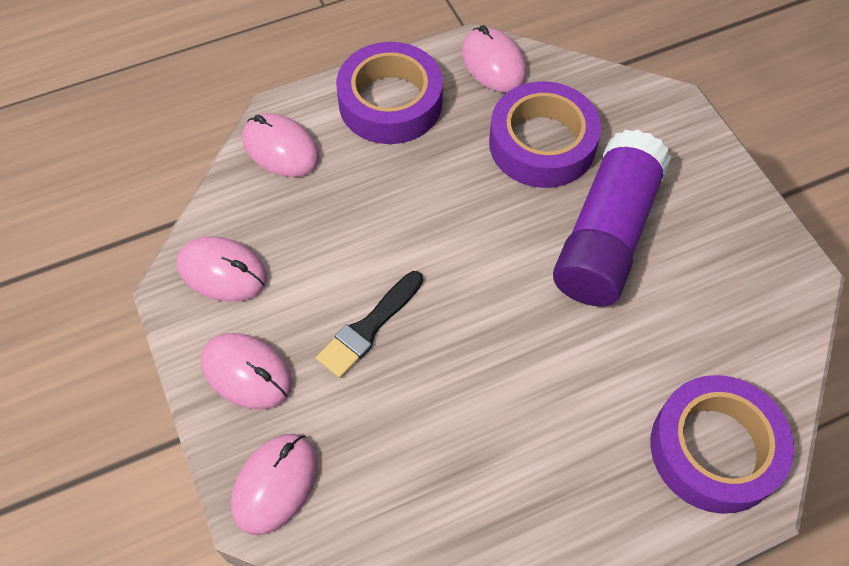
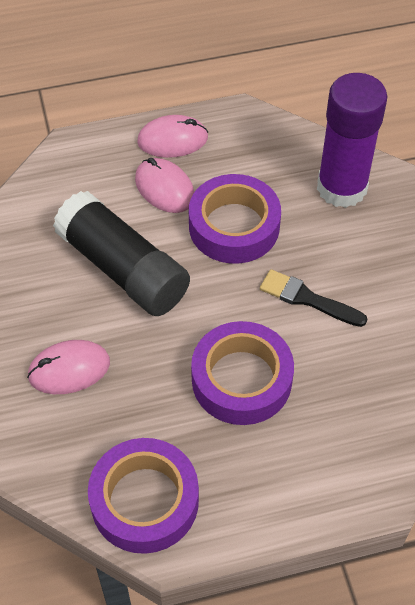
black glue stick: 0 -> 1
pink mouse: 5 -> 3

